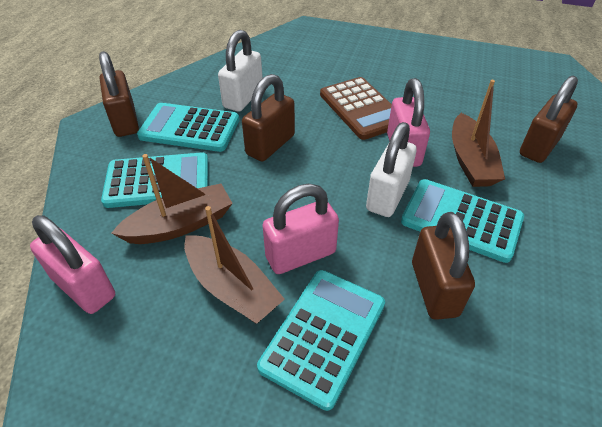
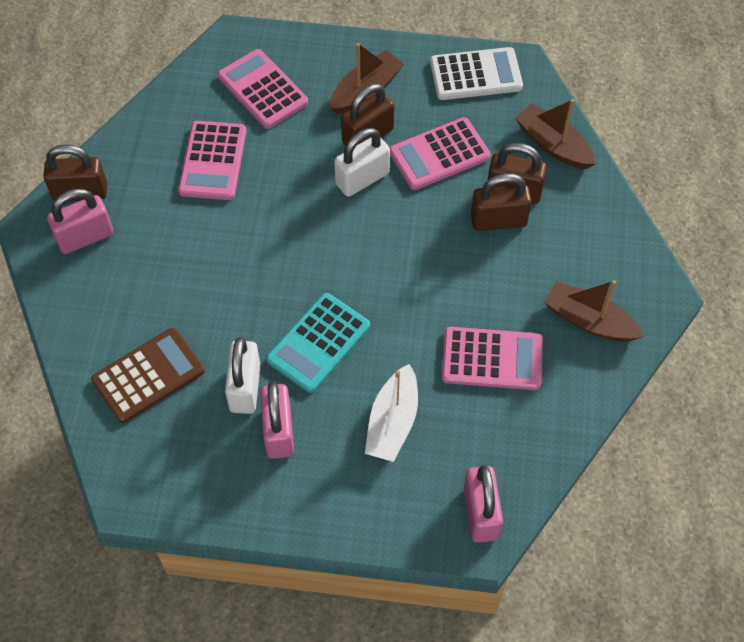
pink calculator: 0 -> 4
turquoise calculator: 4 -> 1
white boat: 0 -> 1
white calculator: 0 -> 1

